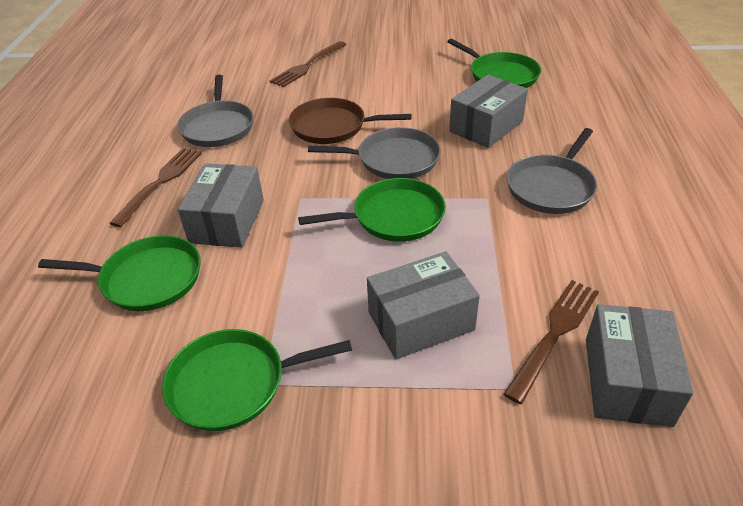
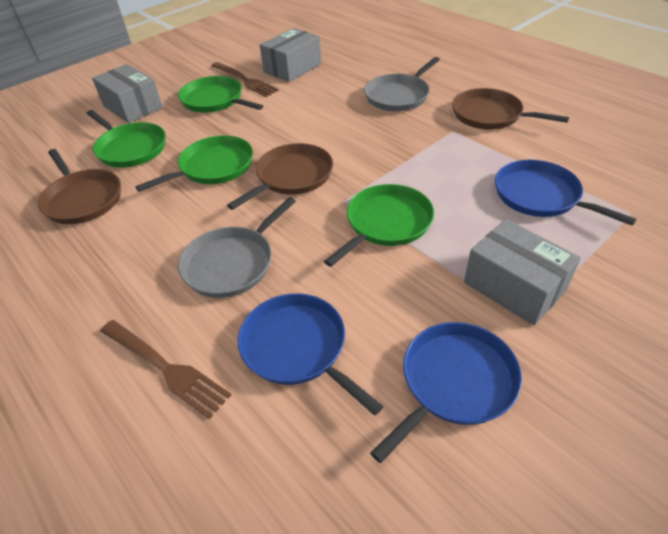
blue pan: 0 -> 3
brown fork: 3 -> 2
brown pan: 1 -> 3
grey box: 4 -> 3
grey pan: 3 -> 2

